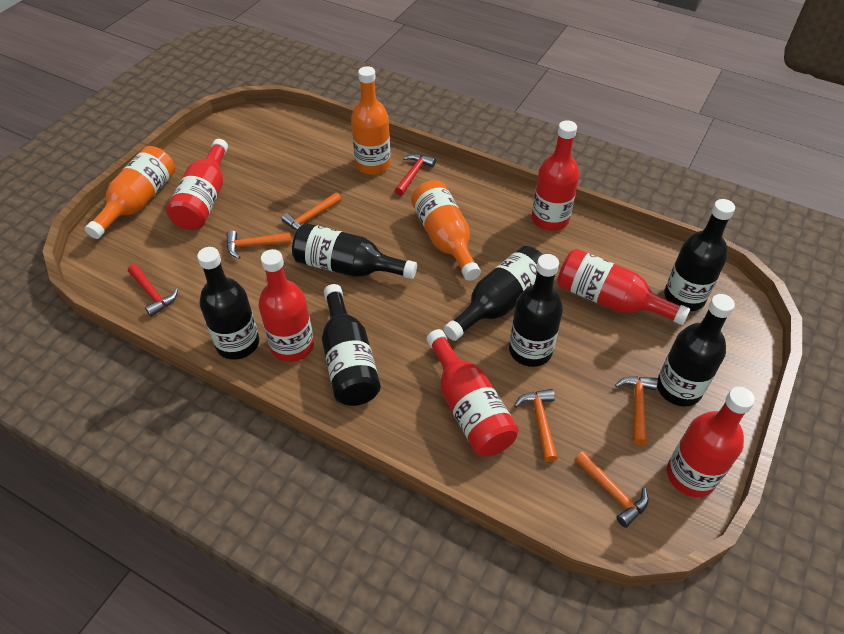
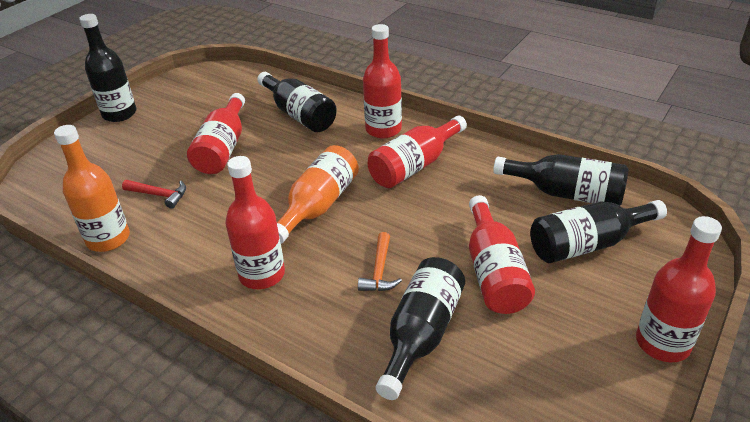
black bottle: 7 -> 5
orange bottle: 3 -> 2
orange hammer: 5 -> 1
red hammer: 2 -> 1

